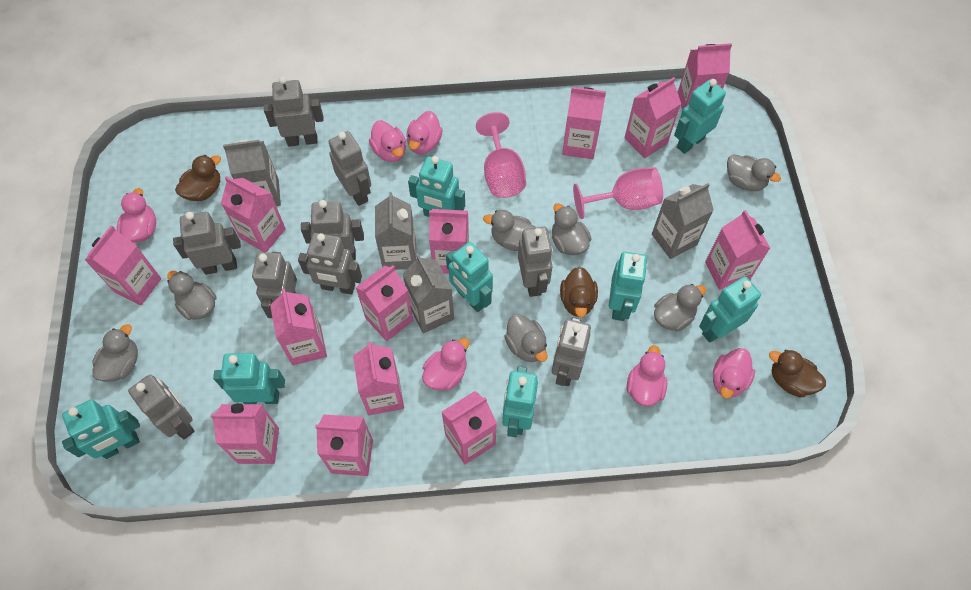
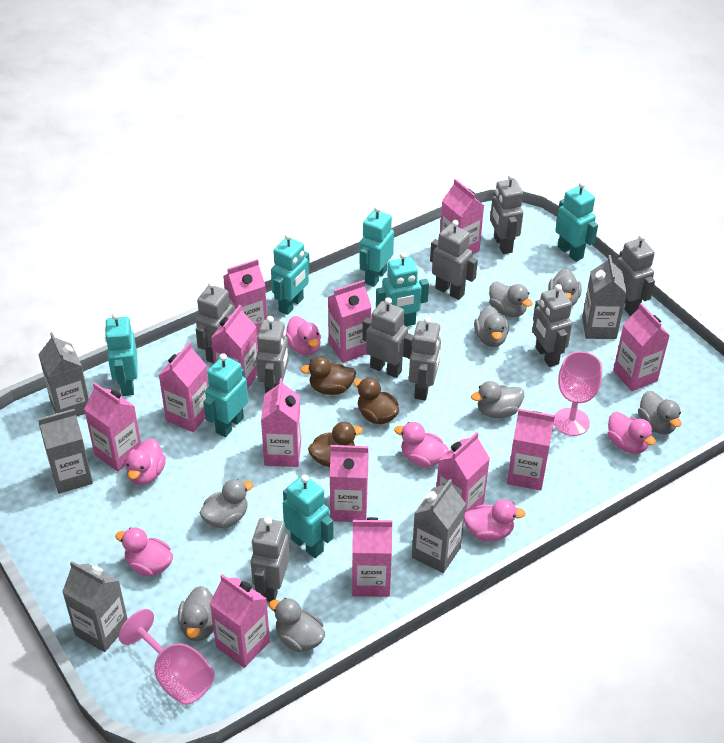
grey carton: 4 -> 5
grey duck: 7 -> 8
turquoise robot: 8 -> 7

